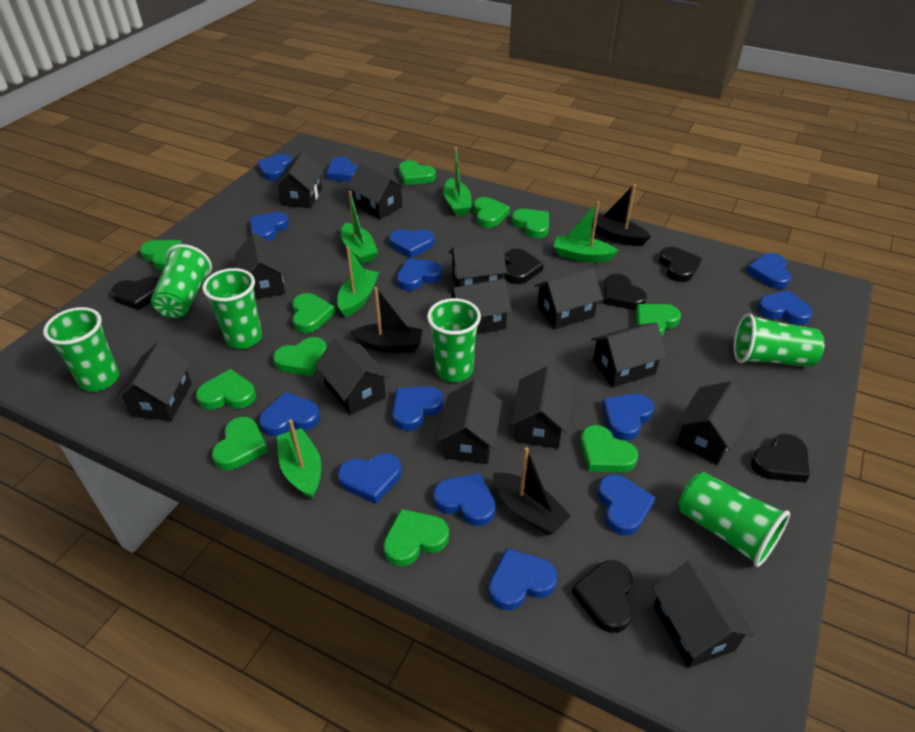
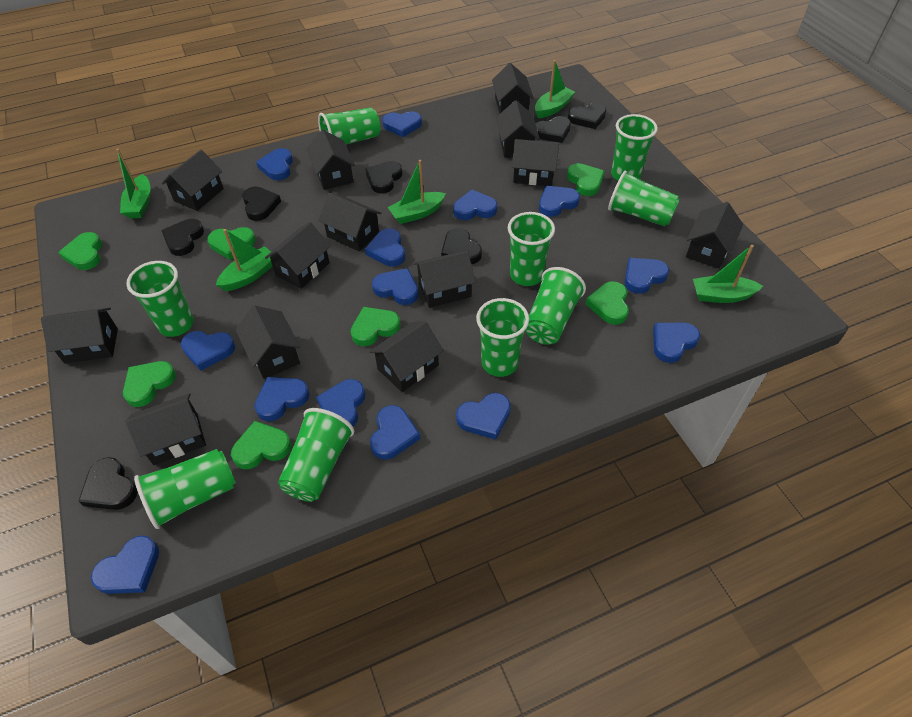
black boat: 3 -> 0
black heart: 6 -> 7
green cup: 6 -> 9
green heart: 11 -> 7

